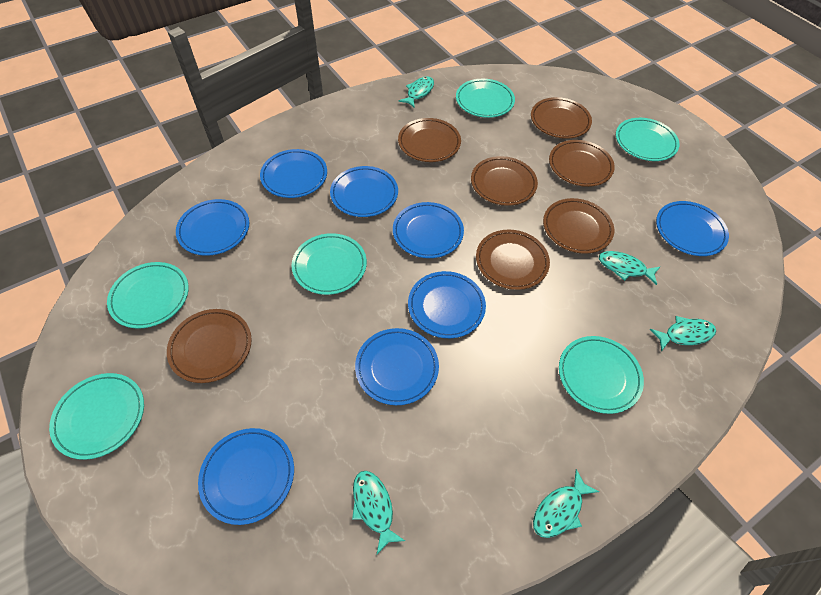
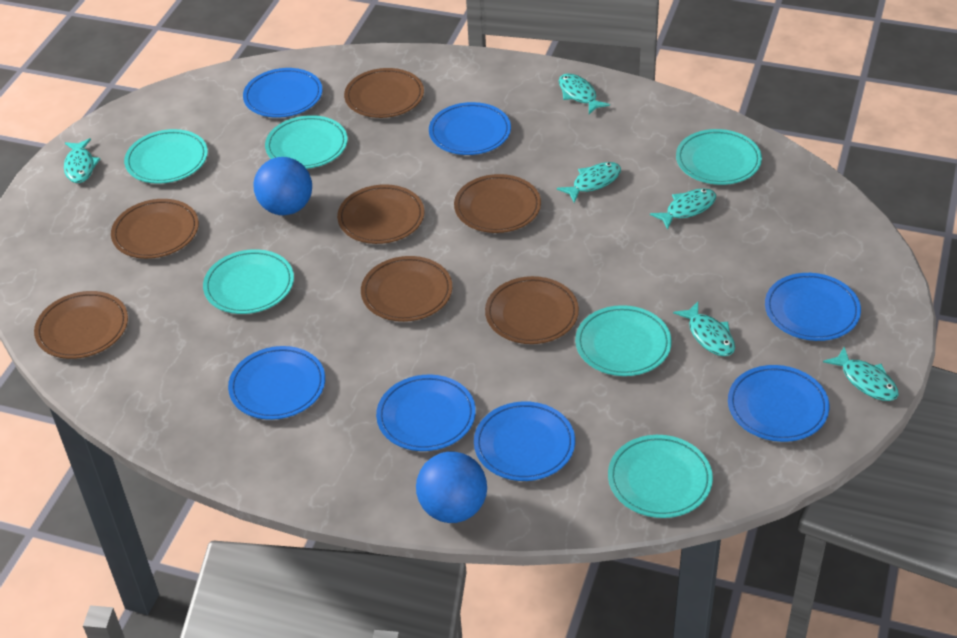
blue ball: 0 -> 2
blue plate: 8 -> 7
turquoise fish: 5 -> 6

